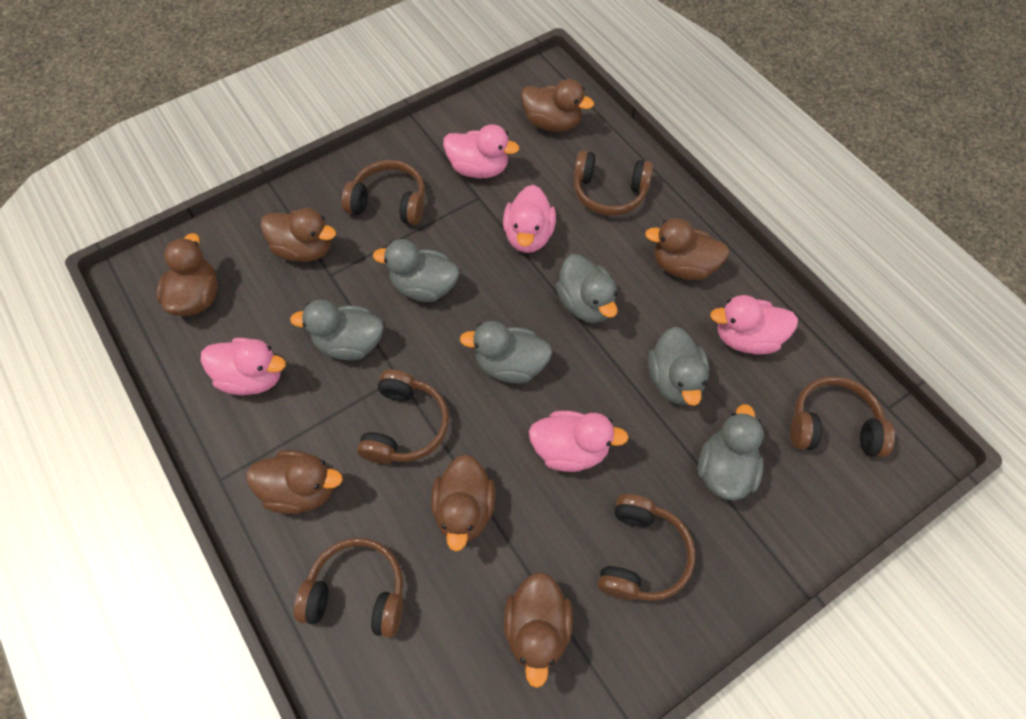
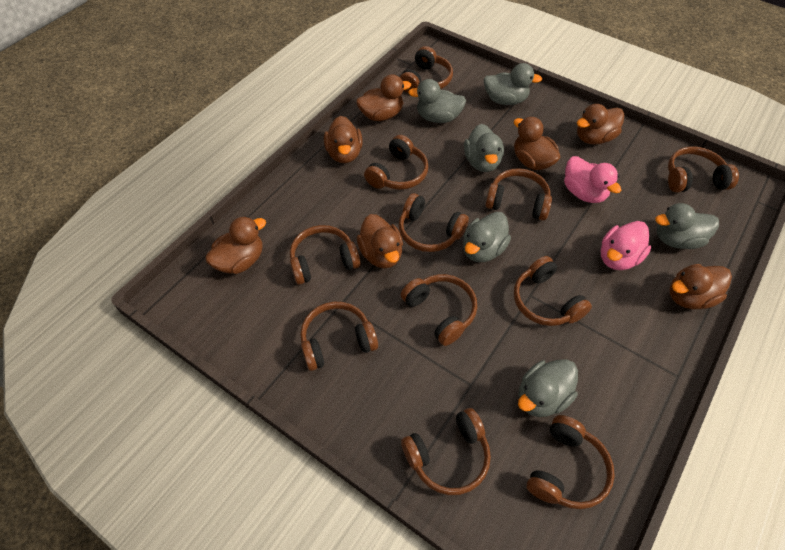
brown headphones: 6 -> 11
pink duck: 5 -> 2

